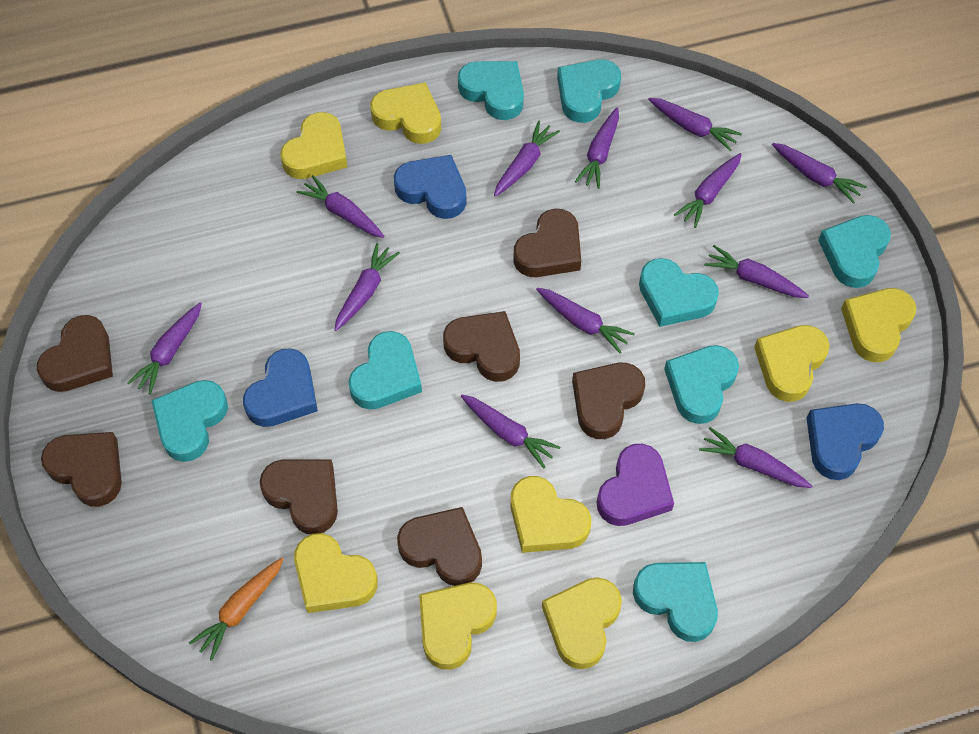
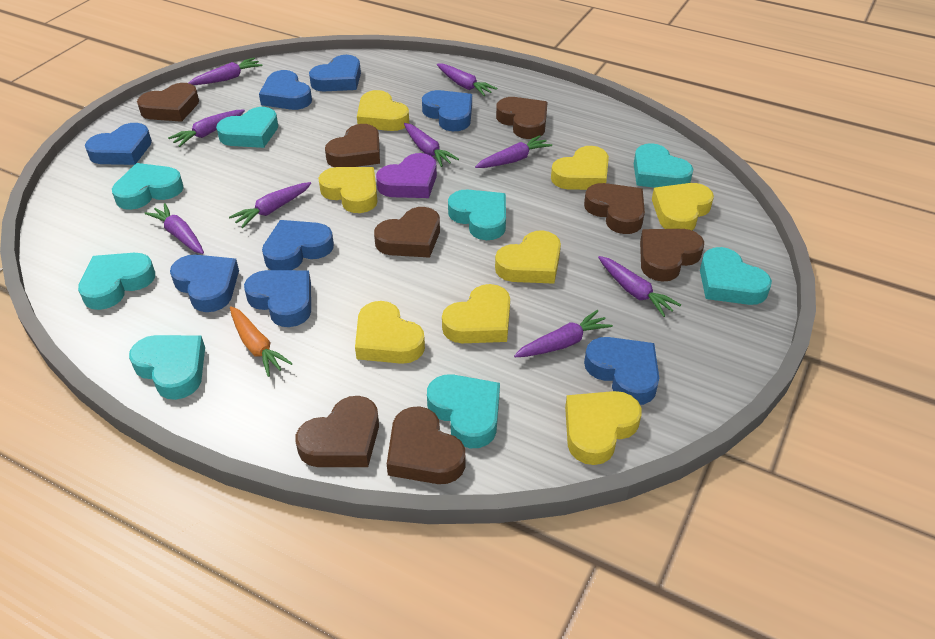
blue heart: 3 -> 8
brown heart: 7 -> 8
purple carrot: 12 -> 9

